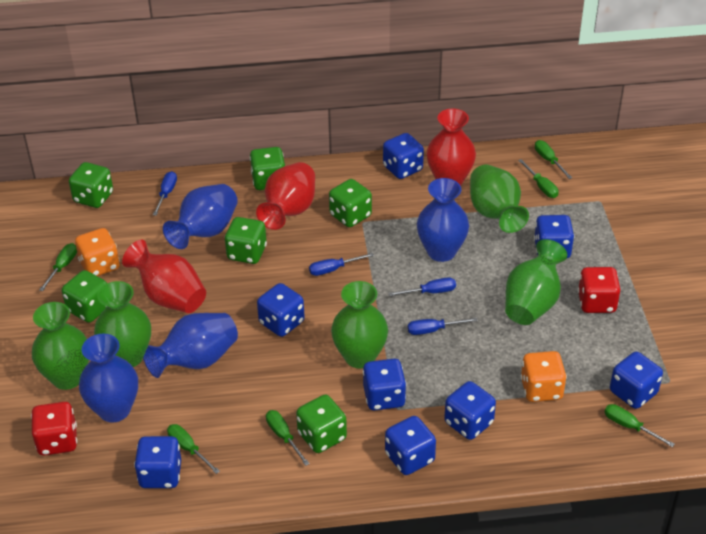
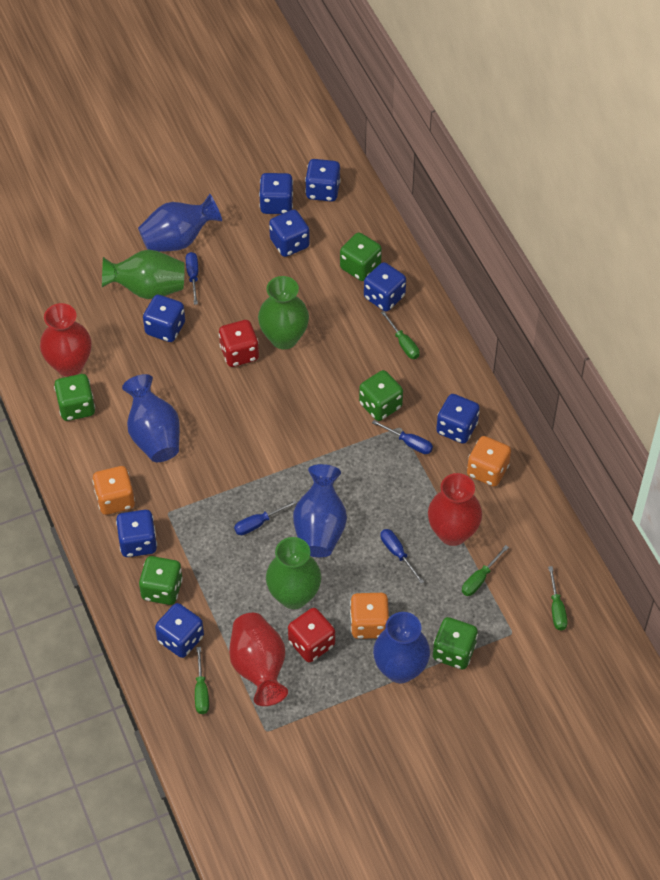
green dice: 6 -> 5
green screwdriver: 6 -> 4
green vase: 5 -> 3
orange dice: 2 -> 3

